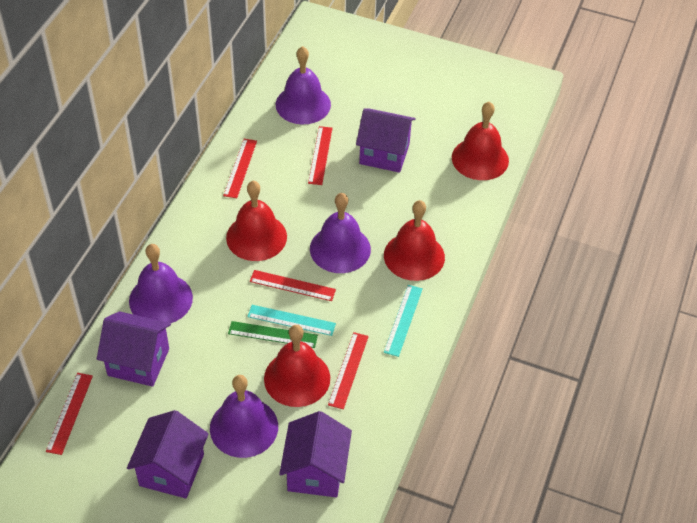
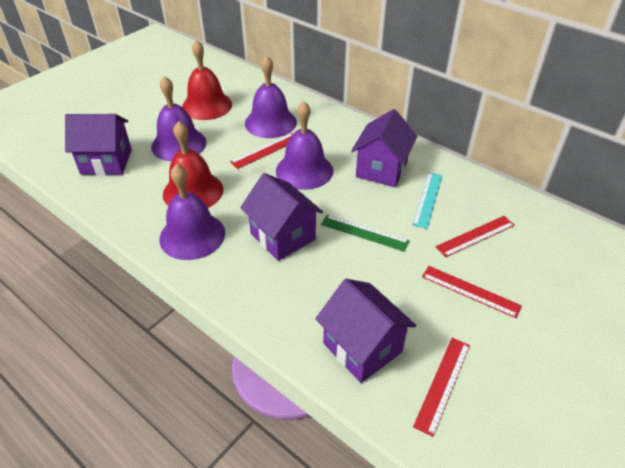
red bell: 4 -> 2
red ruler: 5 -> 4
turquoise ruler: 2 -> 1

